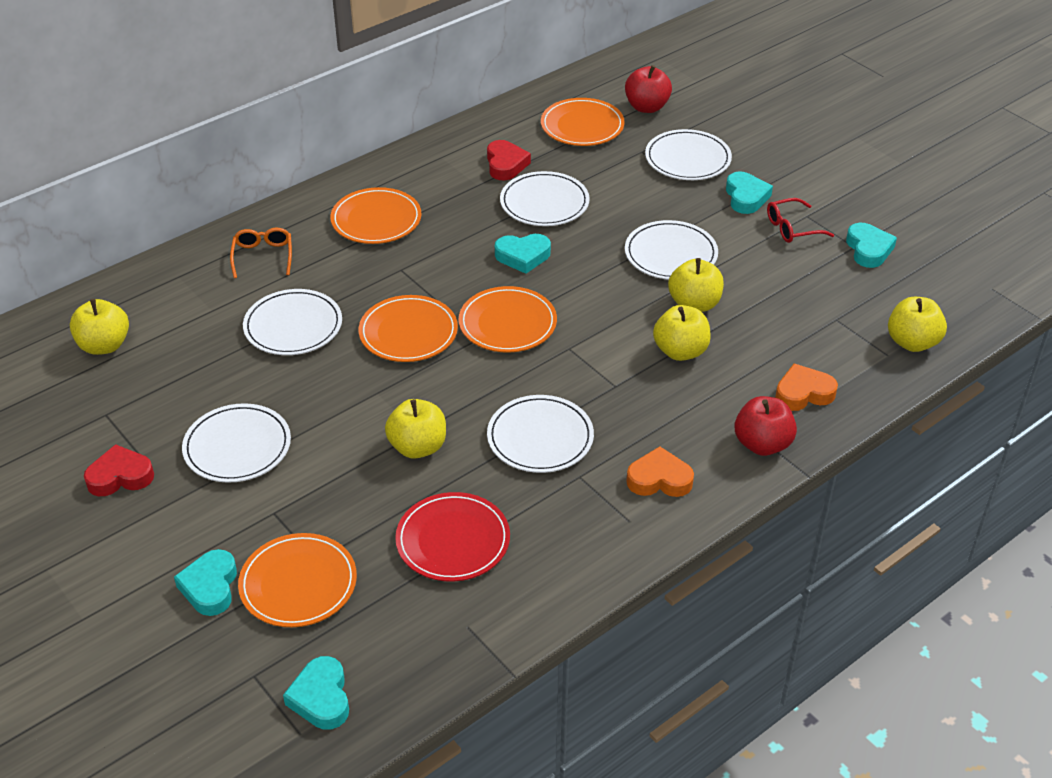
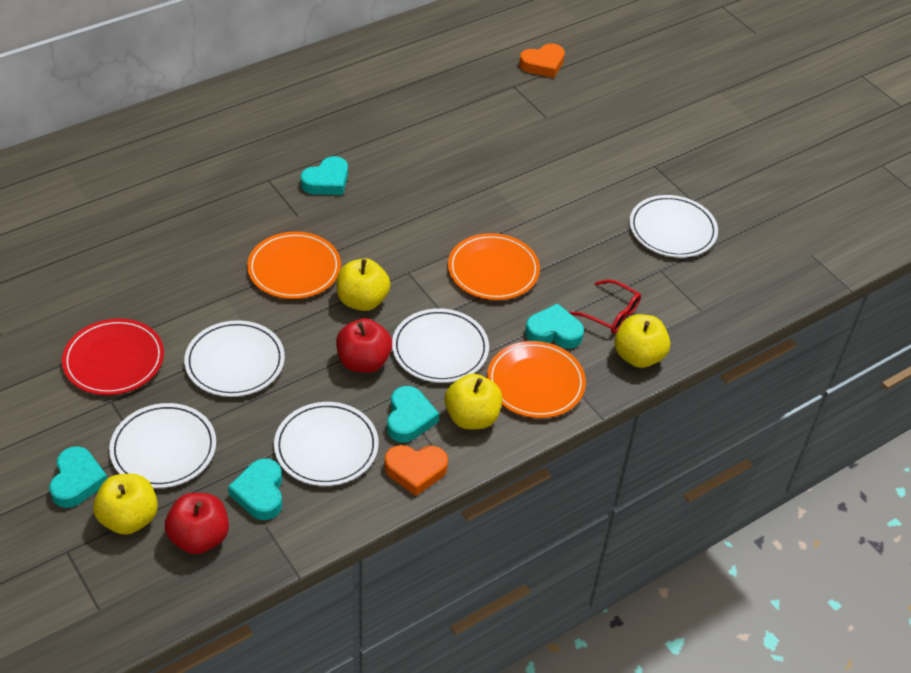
orange glasses: 1 -> 0
orange plate: 5 -> 3
red heart: 2 -> 0
white plate: 6 -> 5
yellow apple: 5 -> 4

